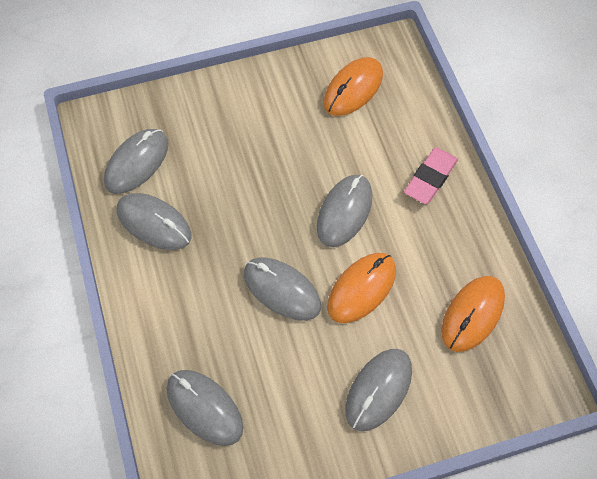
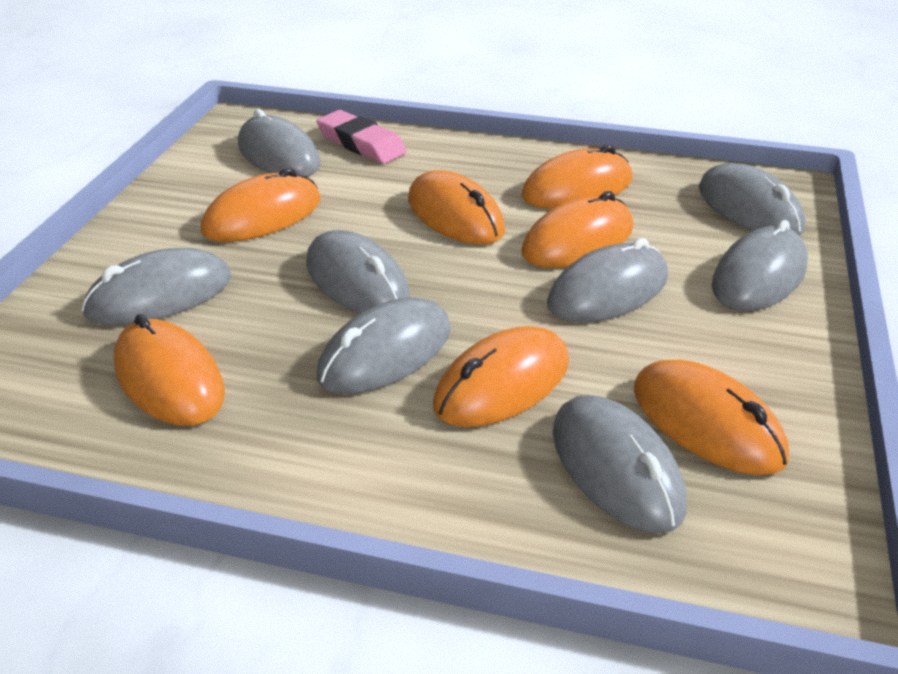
grey mouse: 6 -> 8
orange mouse: 3 -> 7

